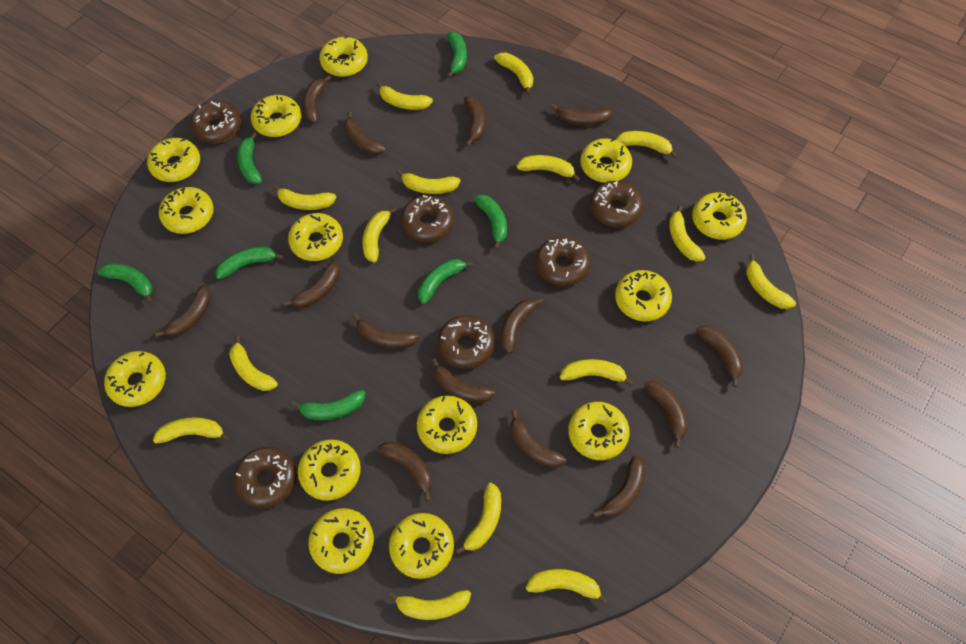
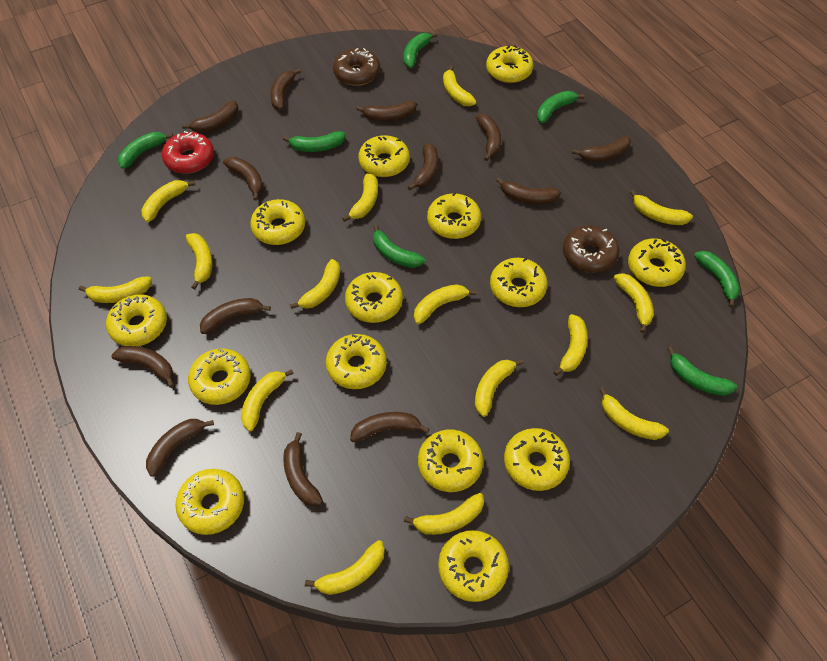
brown banana: 14 -> 13
brown donut: 6 -> 2
red donut: 0 -> 1

